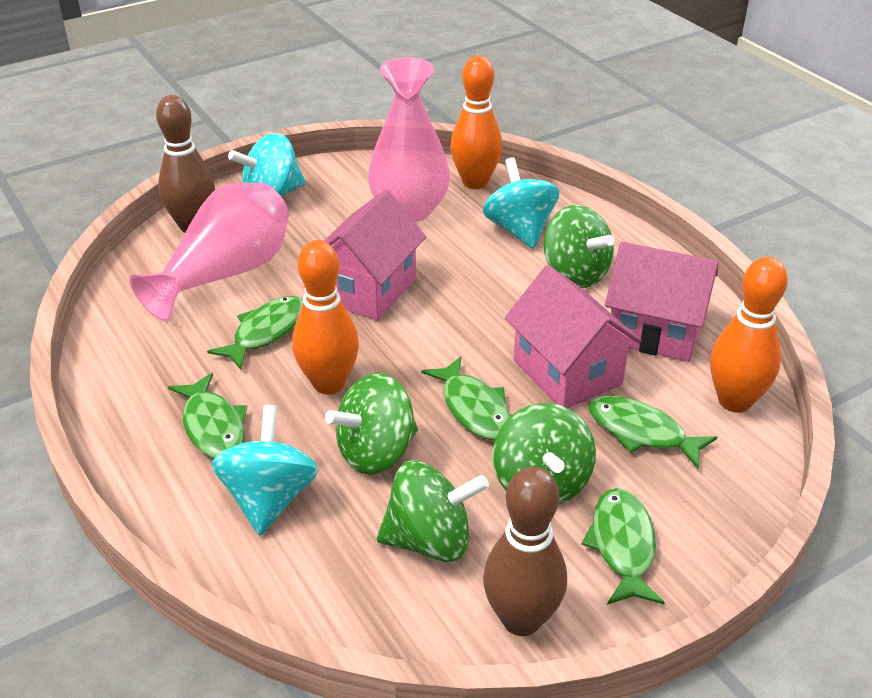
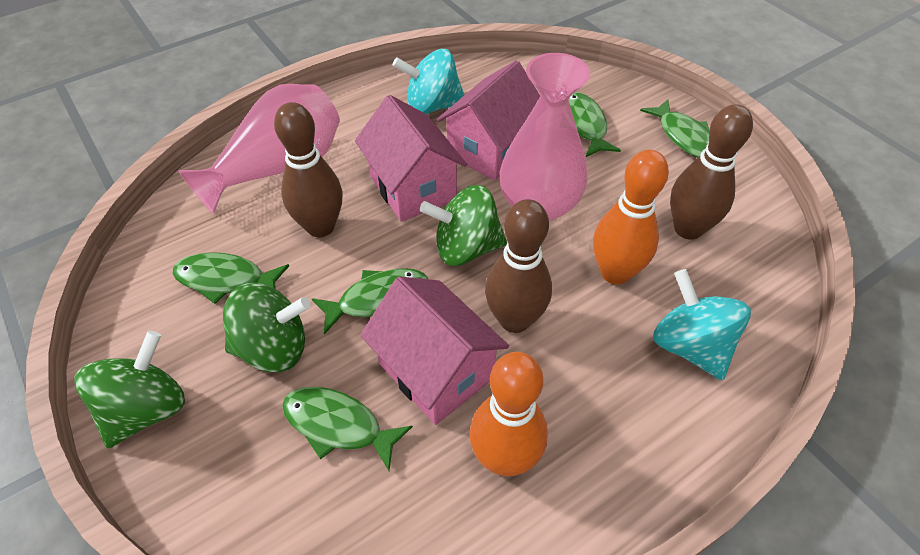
brown bowling pin: 2 -> 3
green spinning top: 4 -> 3
orange bowling pin: 3 -> 2
turquoise spinning top: 3 -> 2

